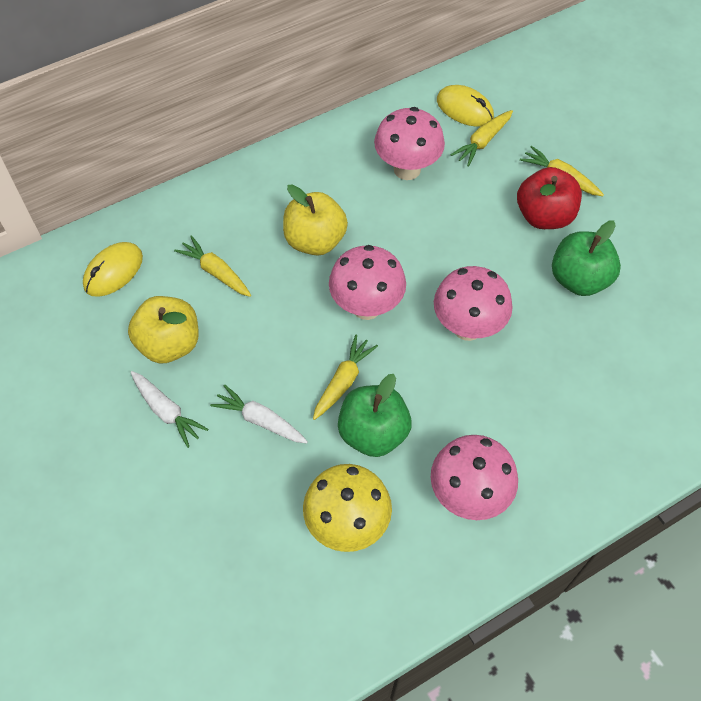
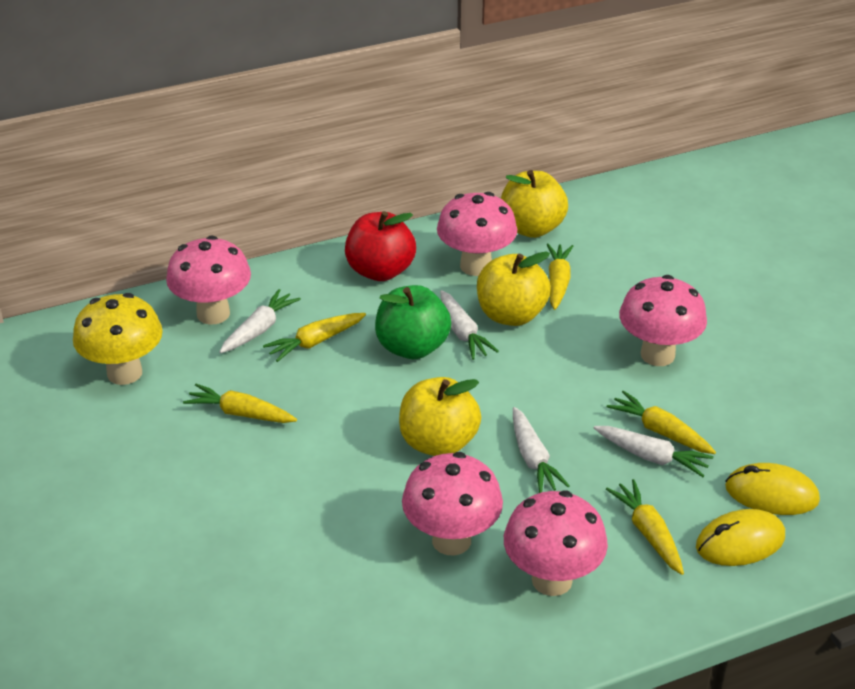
green apple: 2 -> 1
pink mushroom: 4 -> 5
white carrot: 2 -> 4
yellow apple: 2 -> 3
yellow carrot: 4 -> 5

